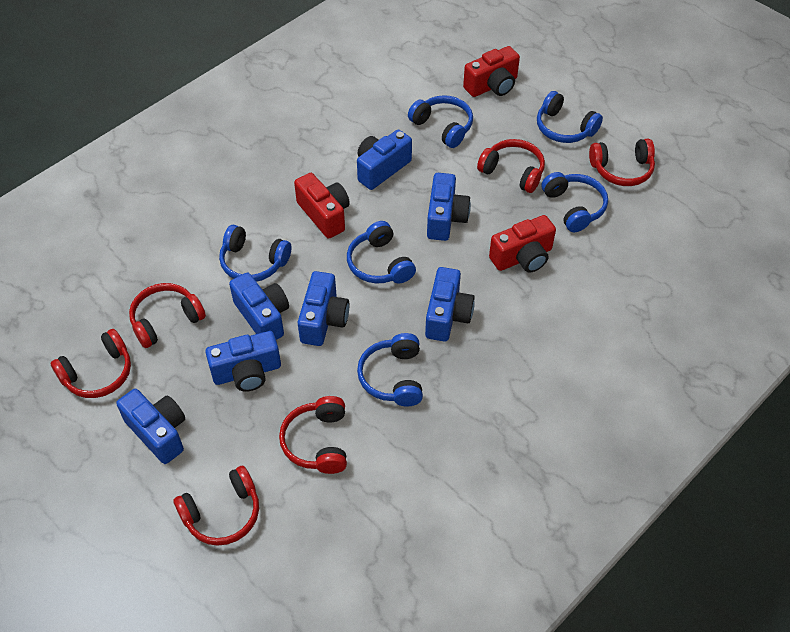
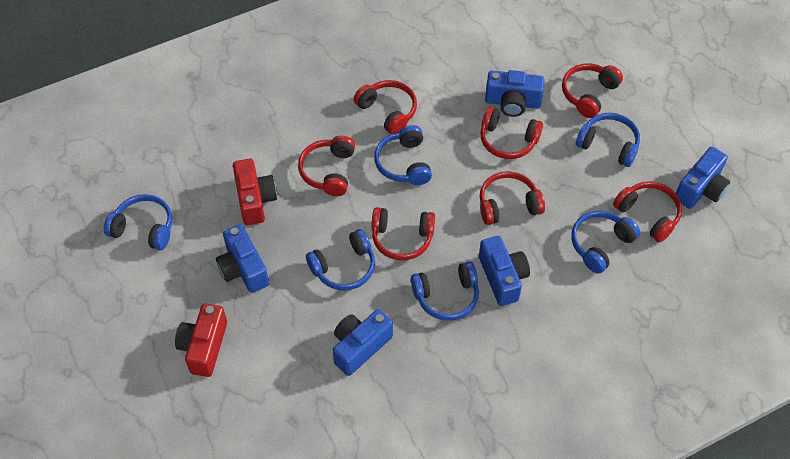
blue camera: 7 -> 5
red camera: 3 -> 2
red headphones: 6 -> 7

